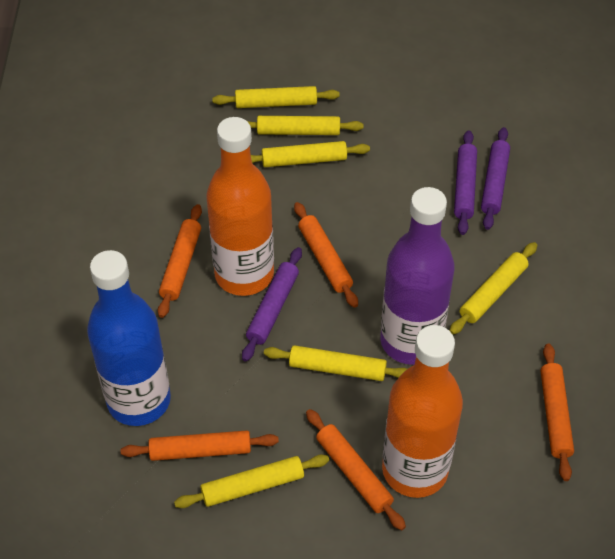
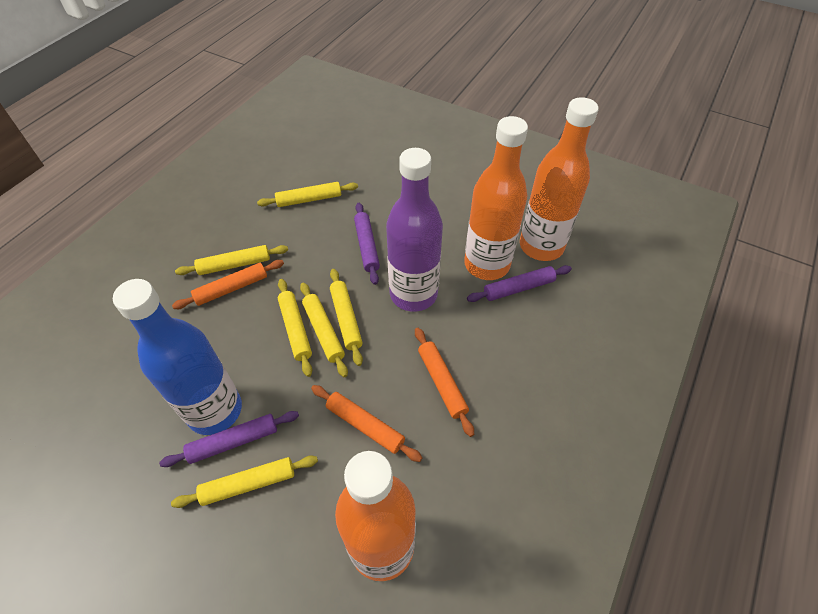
orange bottle: 2 -> 3
orange rolling pin: 5 -> 3

